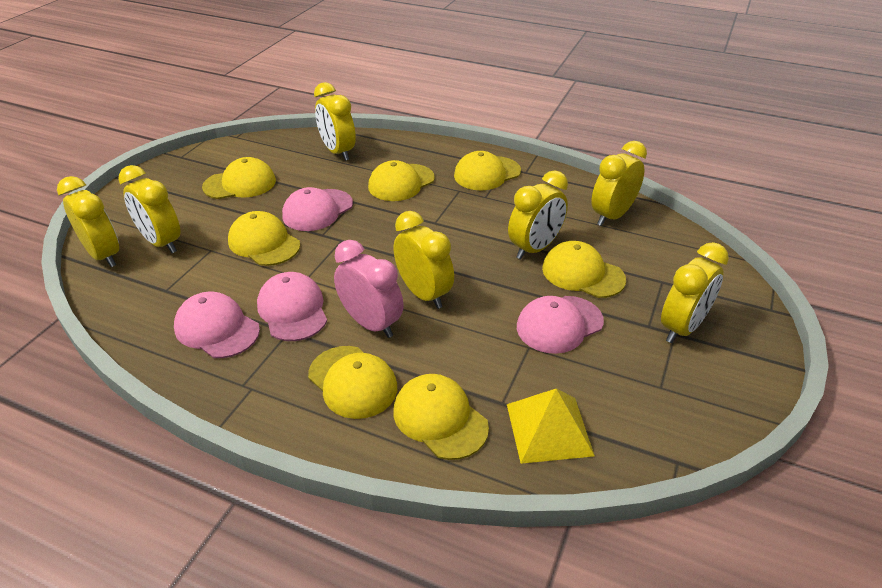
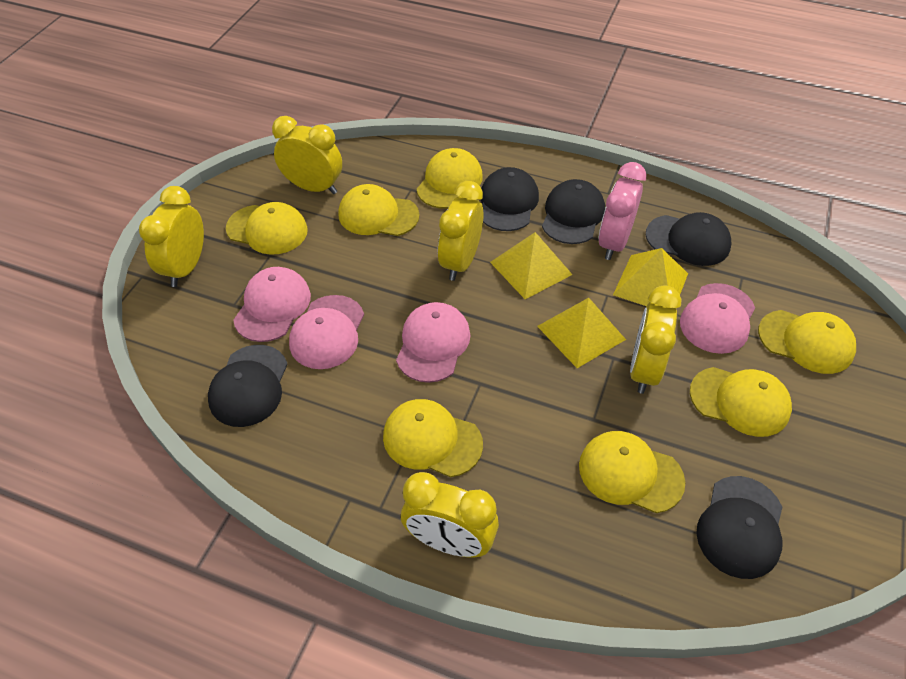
black cap: 0 -> 5
yellow clock: 7 -> 5
yellow pyramid: 1 -> 3

